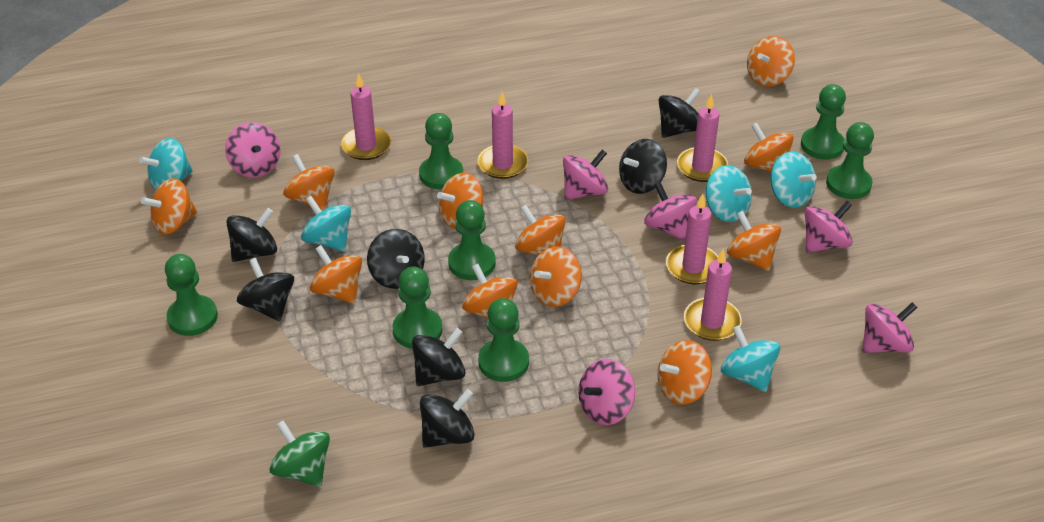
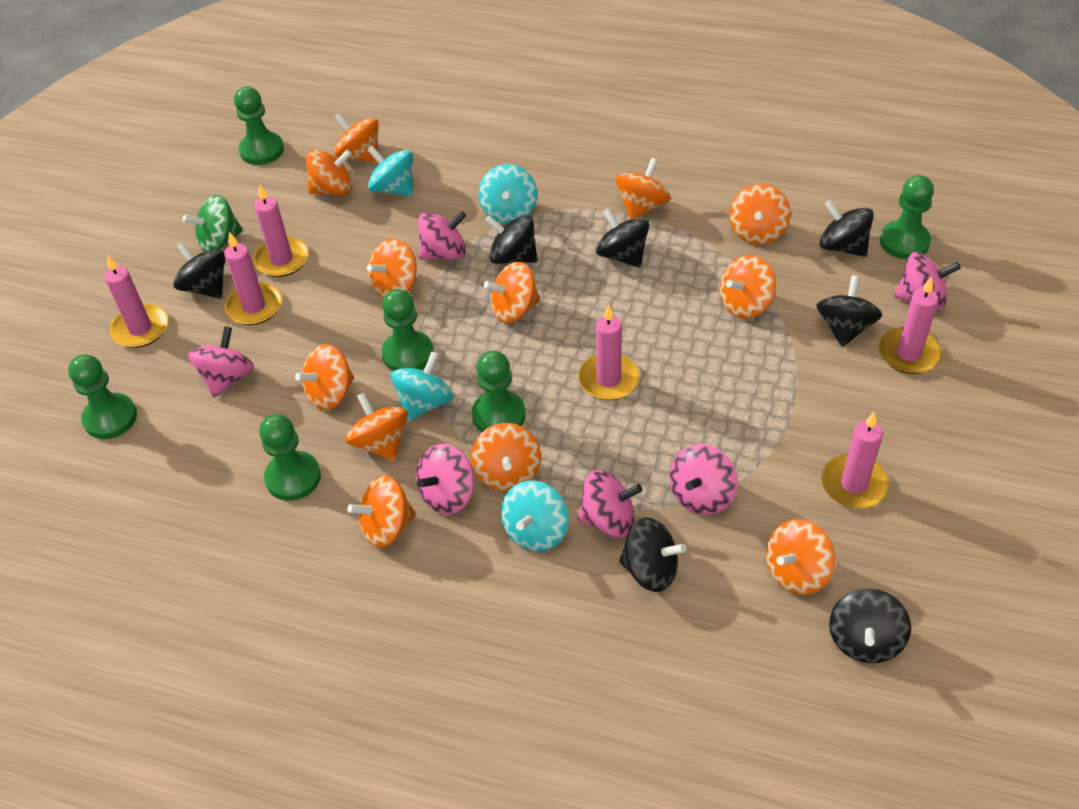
green pawn: 7 -> 6
orange spinning top: 11 -> 12
pink candle: 5 -> 6
turquoise spinning top: 5 -> 4

